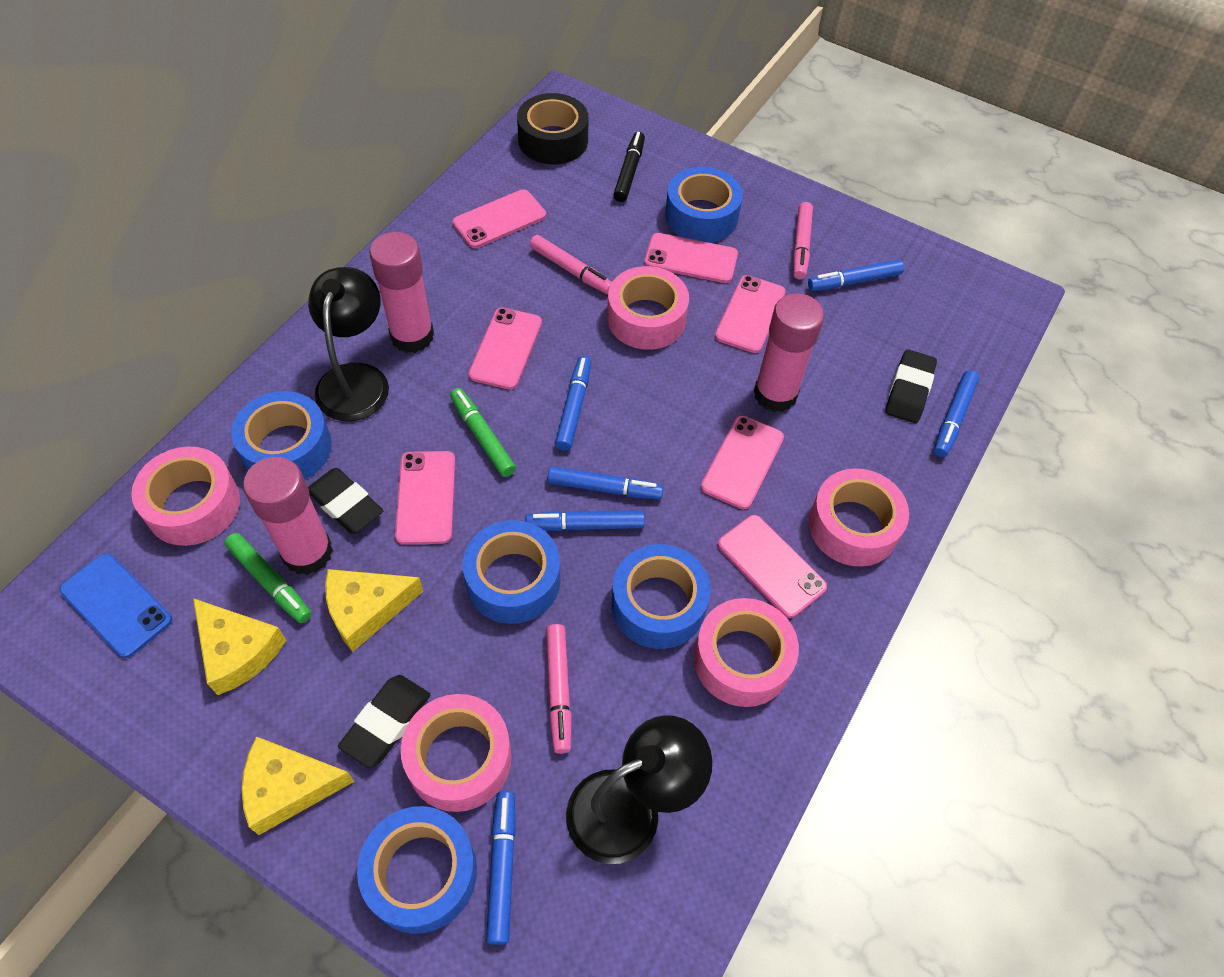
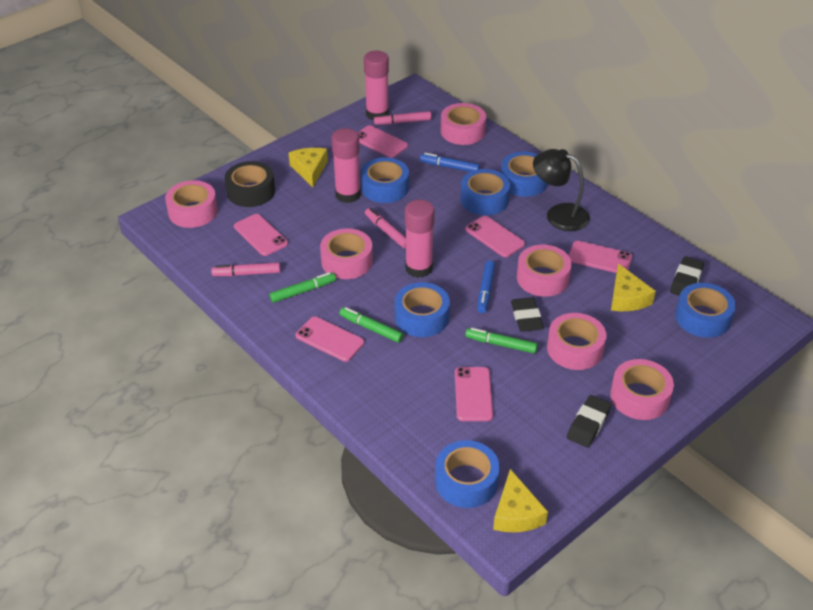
black lamp: 2 -> 1
black marker: 1 -> 0
blue marker: 6 -> 2
blue phone: 1 -> 0
blue tape: 5 -> 6
green marker: 2 -> 3
pink phone: 7 -> 6
pink tape: 5 -> 6

